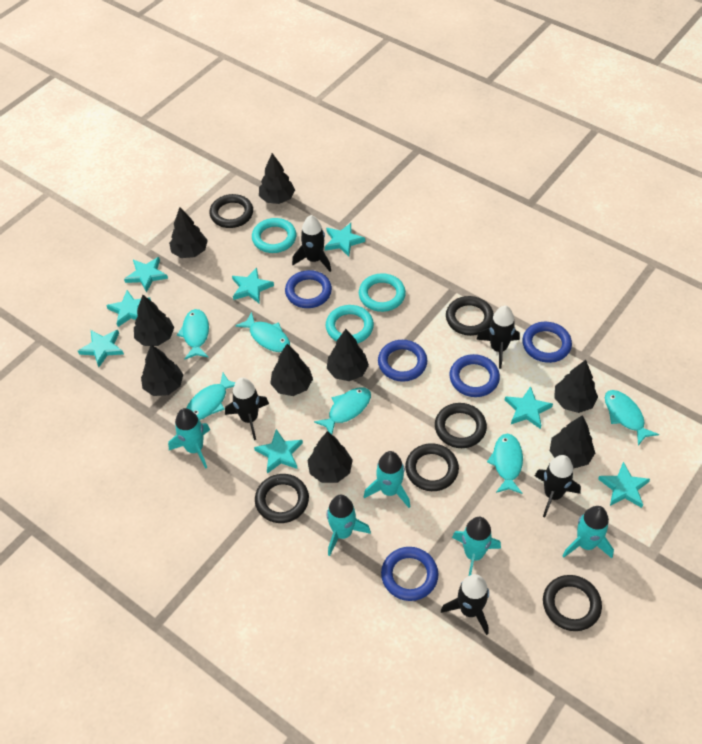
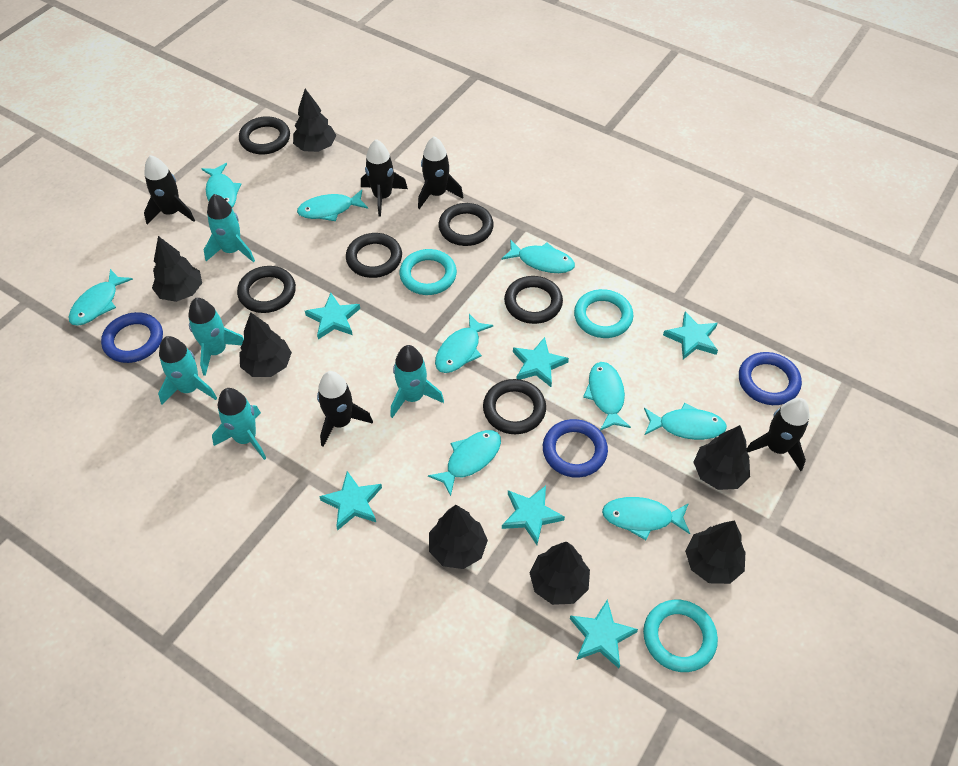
black tree: 9 -> 7
blue ring: 5 -> 3
turquoise fish: 6 -> 9
turquoise star: 8 -> 6

